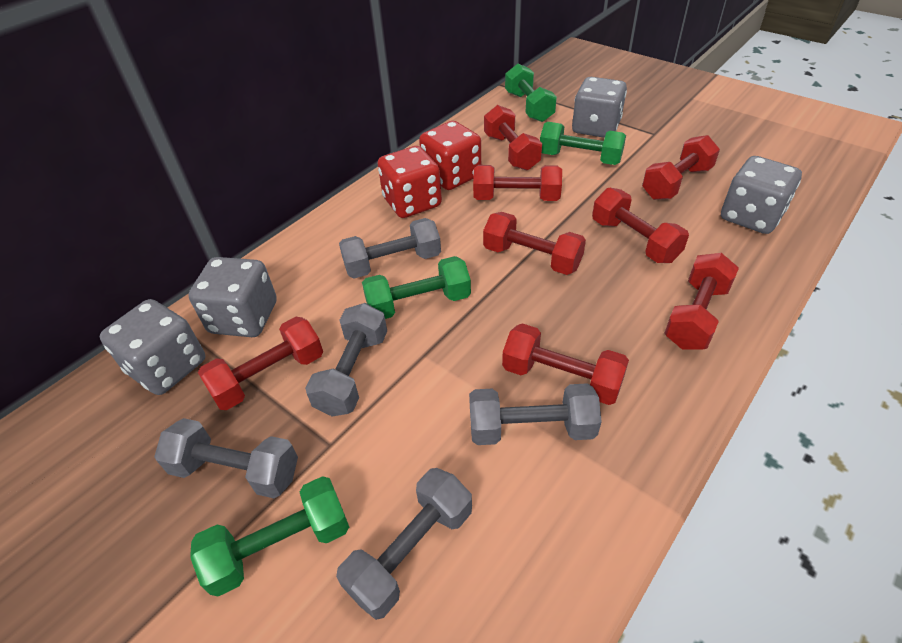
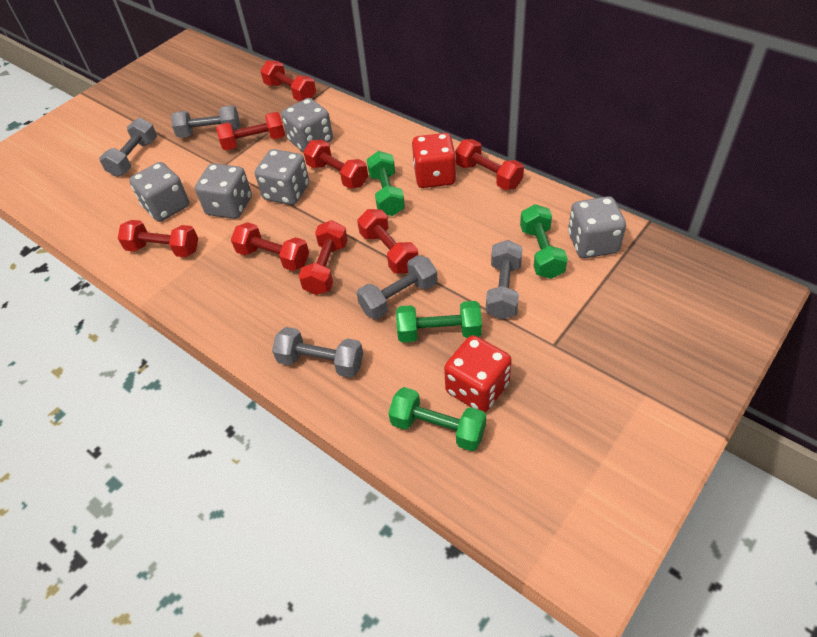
grey dice: 4 -> 5

